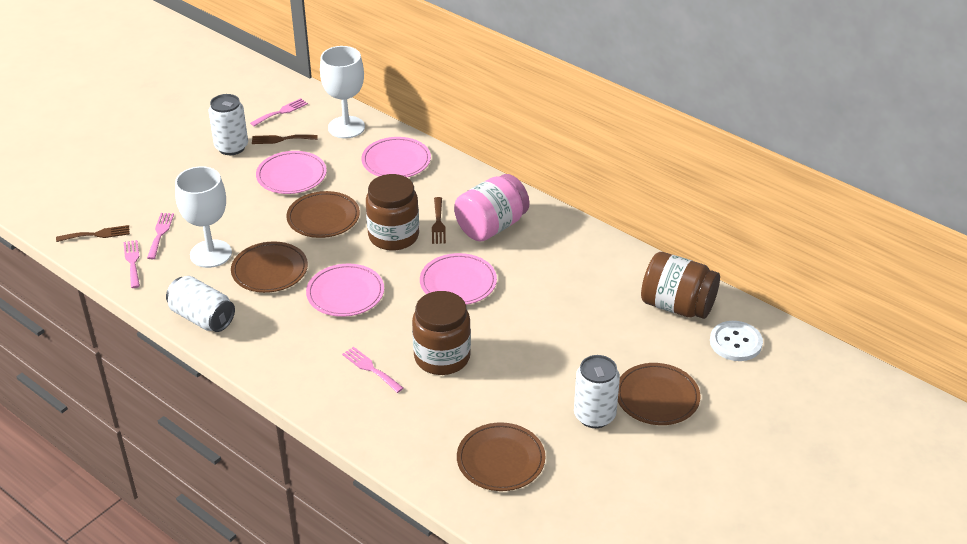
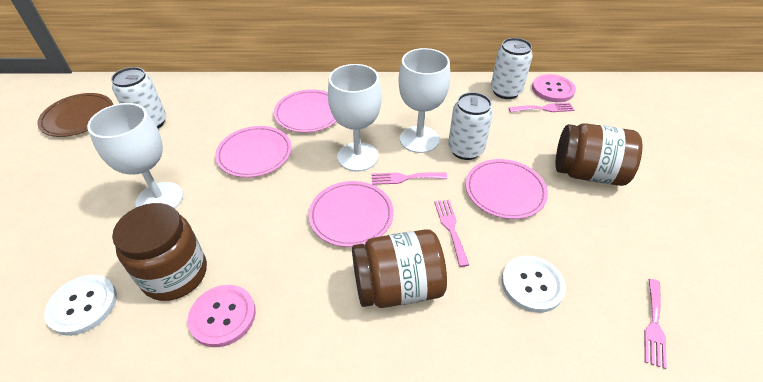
brown fork: 3 -> 0
brown plate: 4 -> 1
pink button: 0 -> 2
pink jar: 1 -> 0
white button: 1 -> 2
white goblet: 2 -> 3

